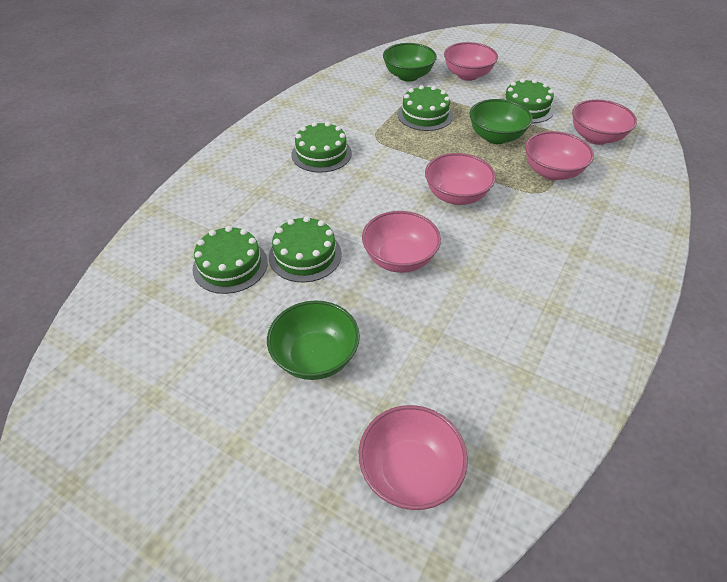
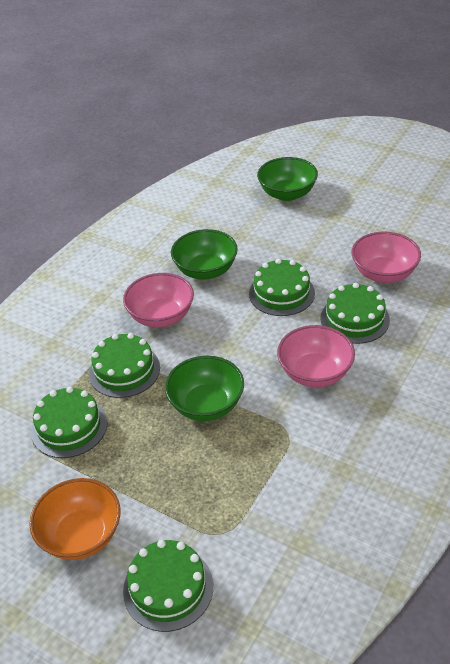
orange bowl: 0 -> 1
pink bowl: 6 -> 3

